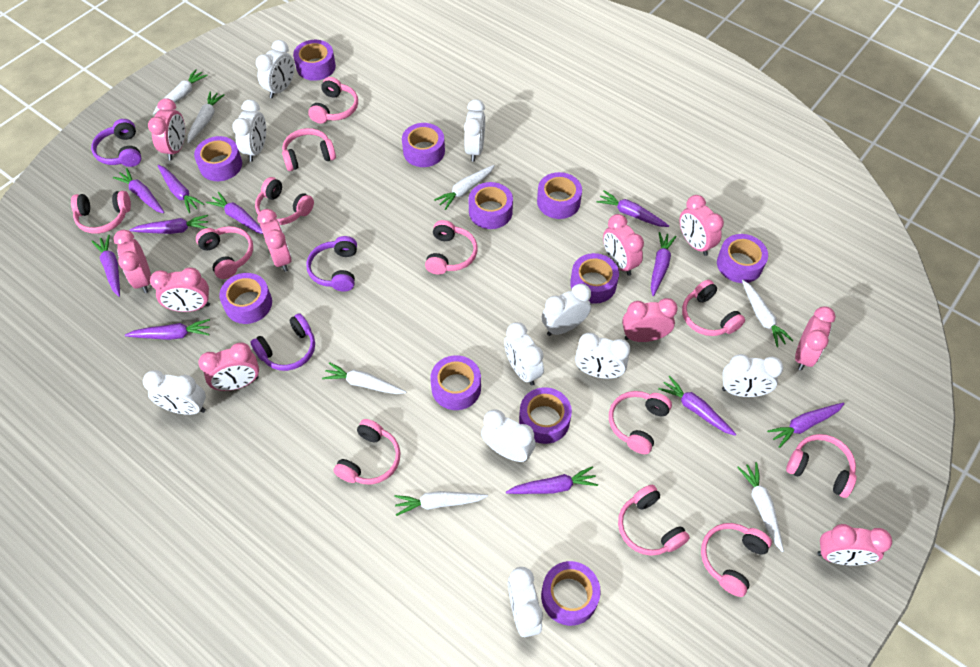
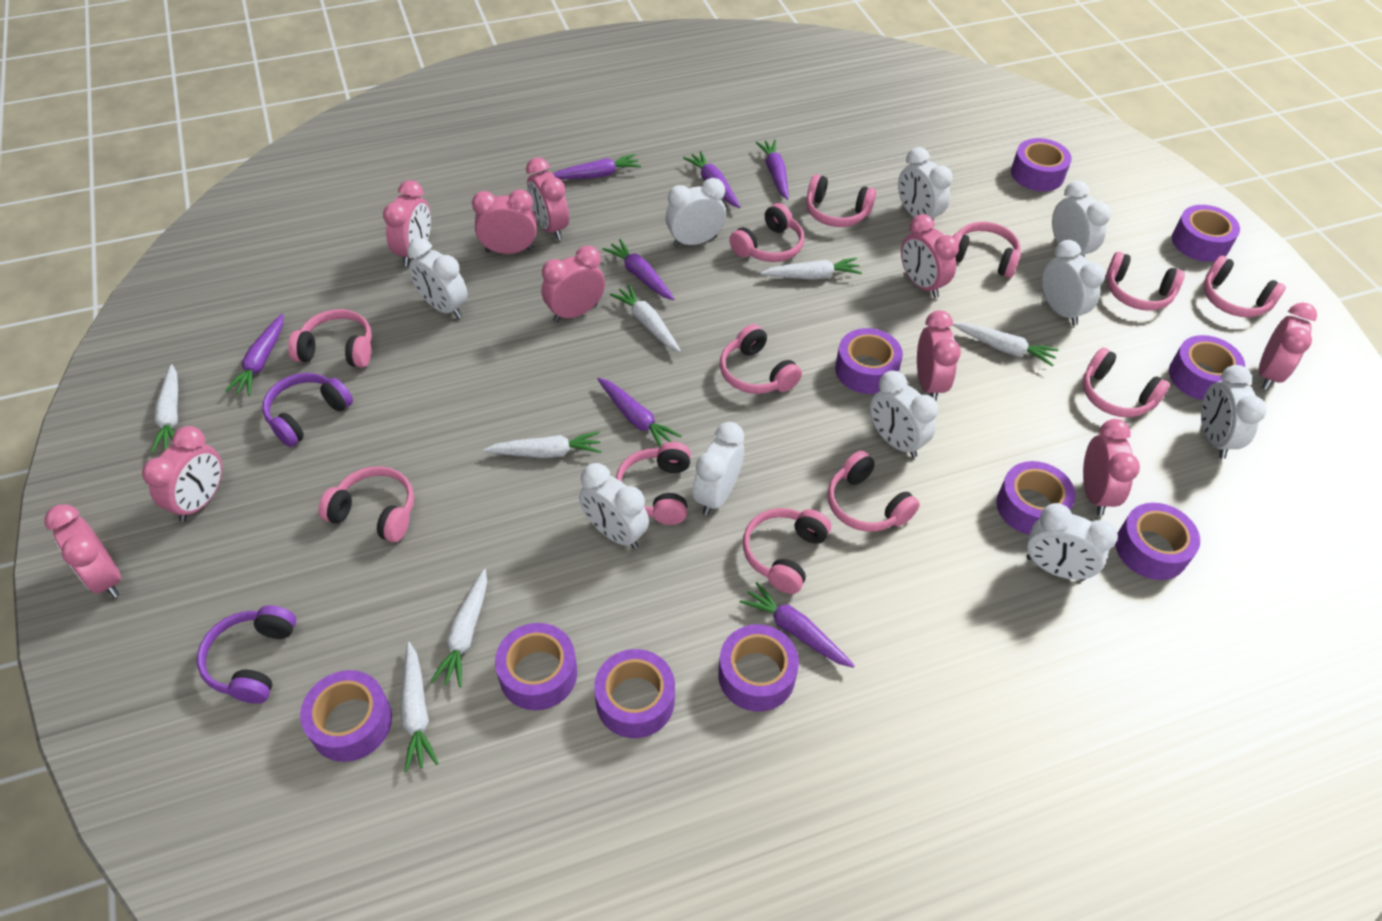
purple carrot: 11 -> 7
purple headphones: 3 -> 2
purple tape: 11 -> 10

